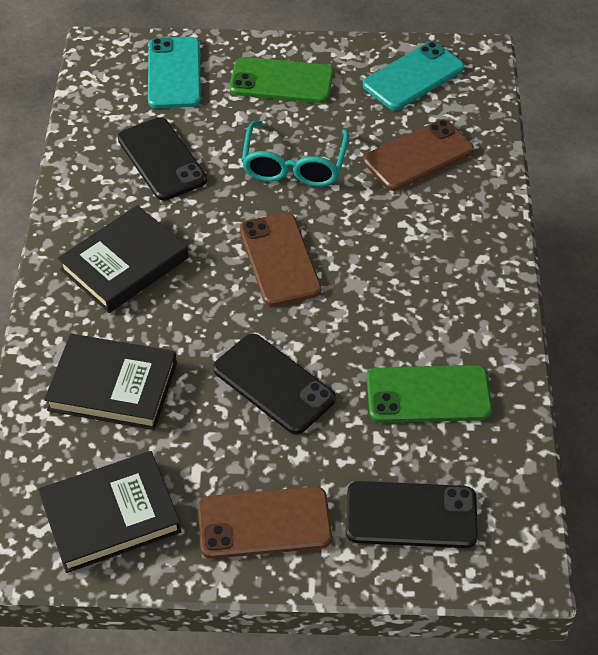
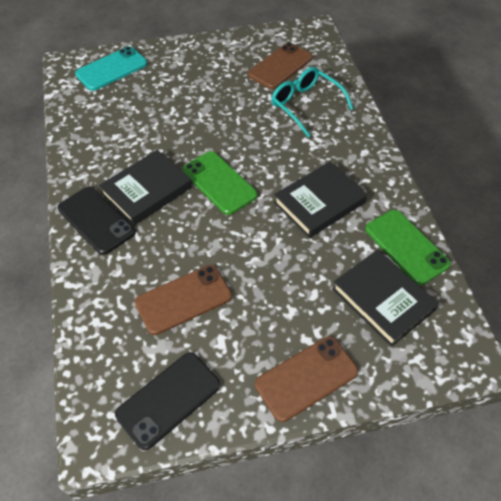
black phone: 3 -> 2
turquoise phone: 2 -> 1

